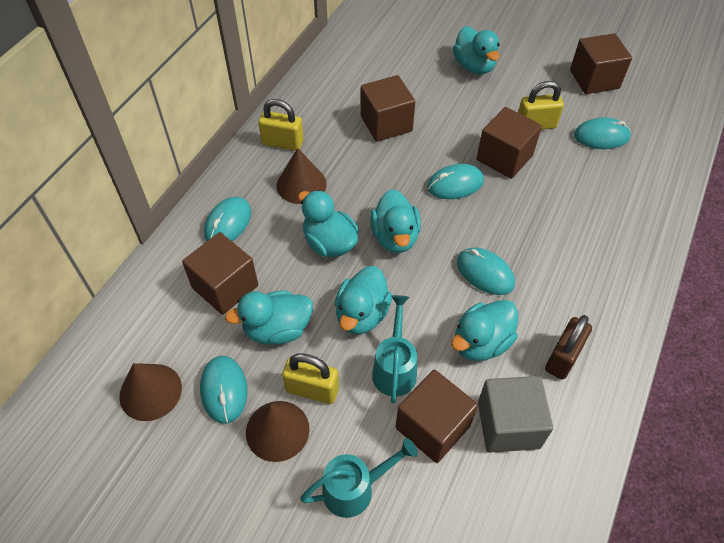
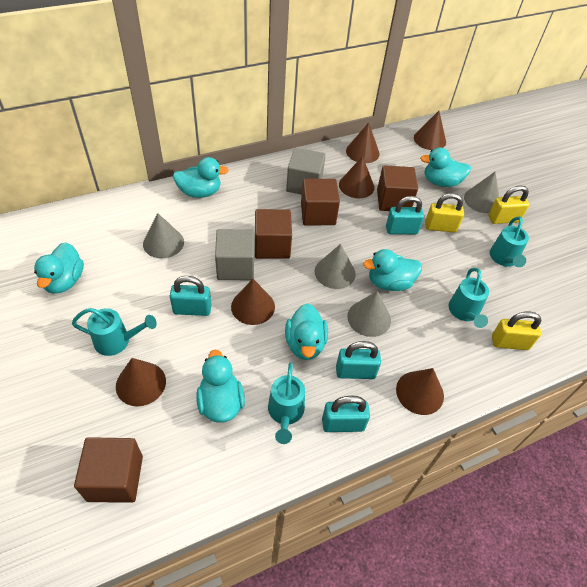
brown cone: 3 -> 6
brown cube: 5 -> 4
brown padlock: 1 -> 0
grey cone: 0 -> 4
grey cube: 1 -> 2
turquoise mouse: 5 -> 0
turquoise padlock: 0 -> 4
turquoise watering can: 2 -> 4

